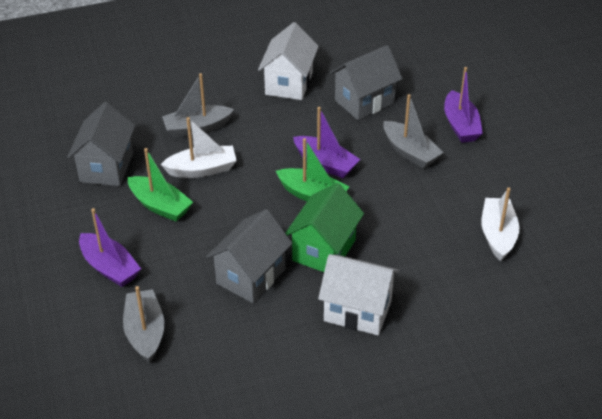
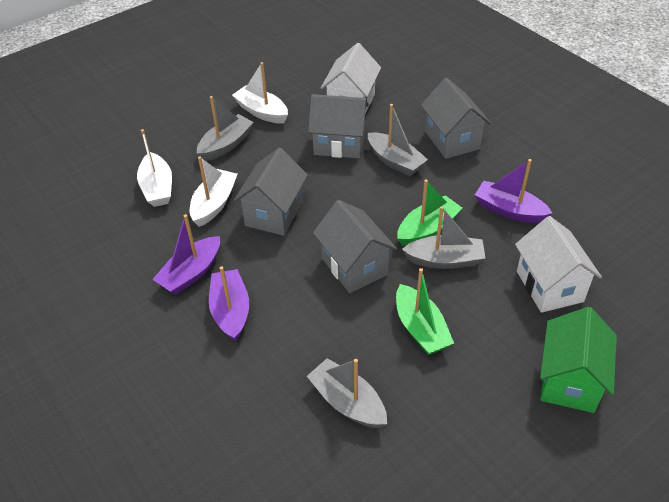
grey boat: 3 -> 4
grey house: 3 -> 4
white boat: 2 -> 3

